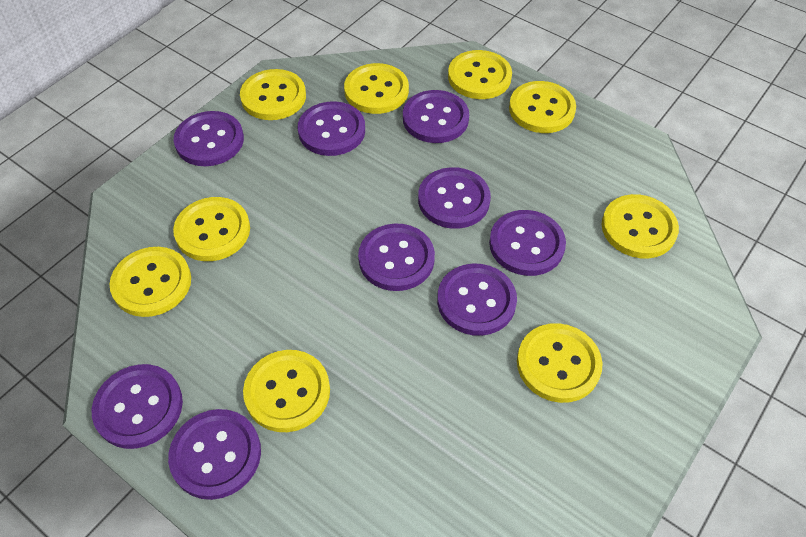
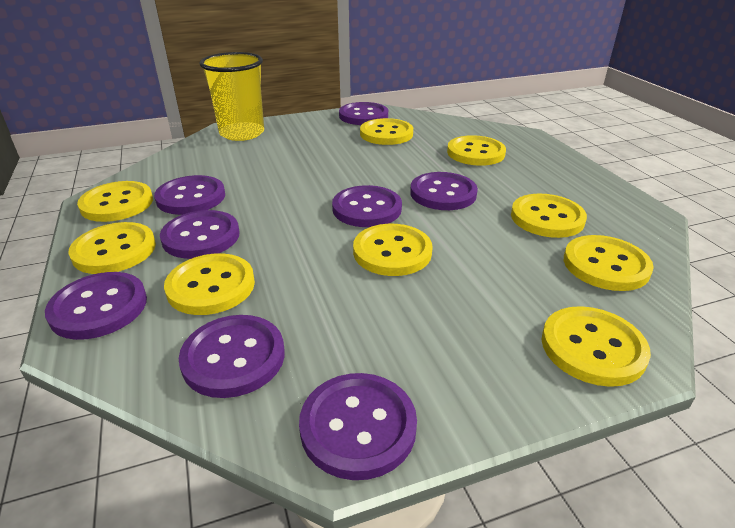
purple button: 9 -> 8
yellow cup: 0 -> 1

